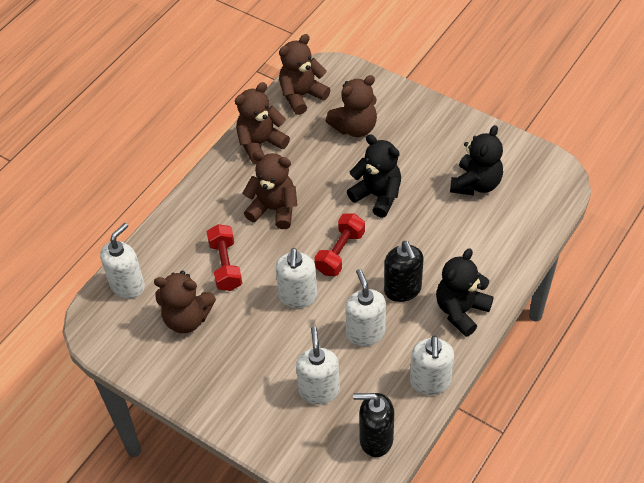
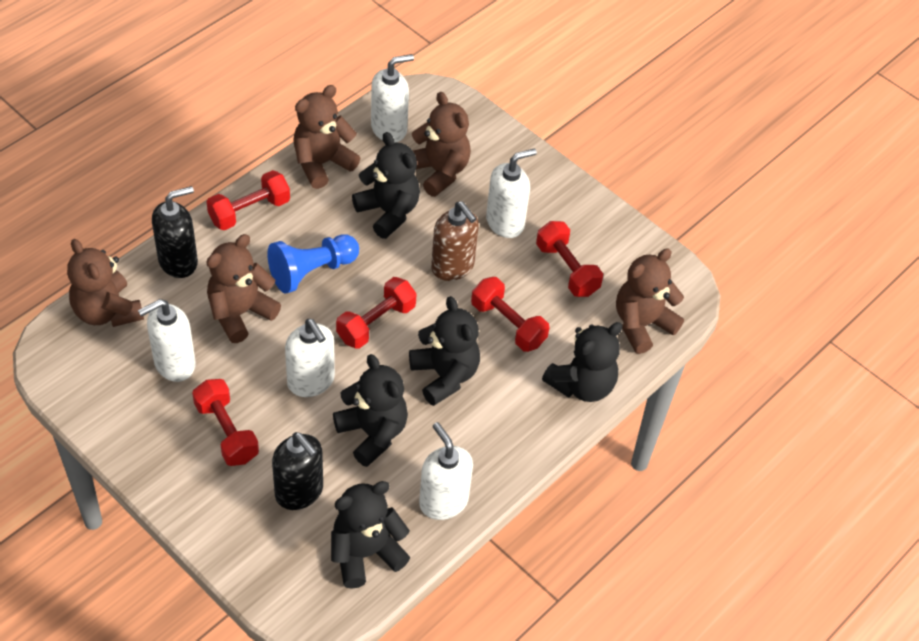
black teddy bear: 3 -> 5
blue pawn: 0 -> 1
brown soap dispenser: 0 -> 1
red dumbbell: 2 -> 5

